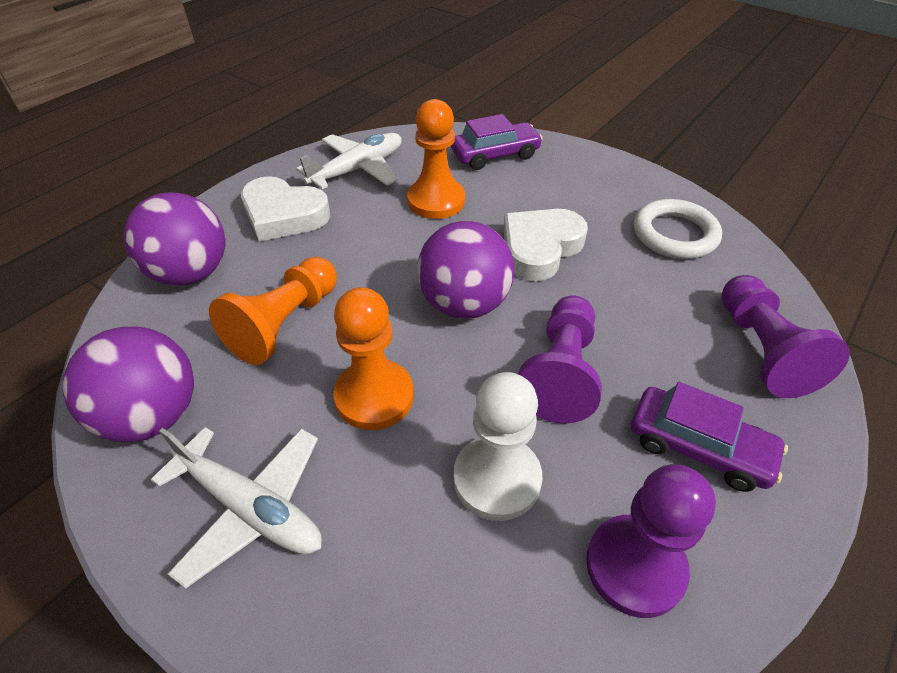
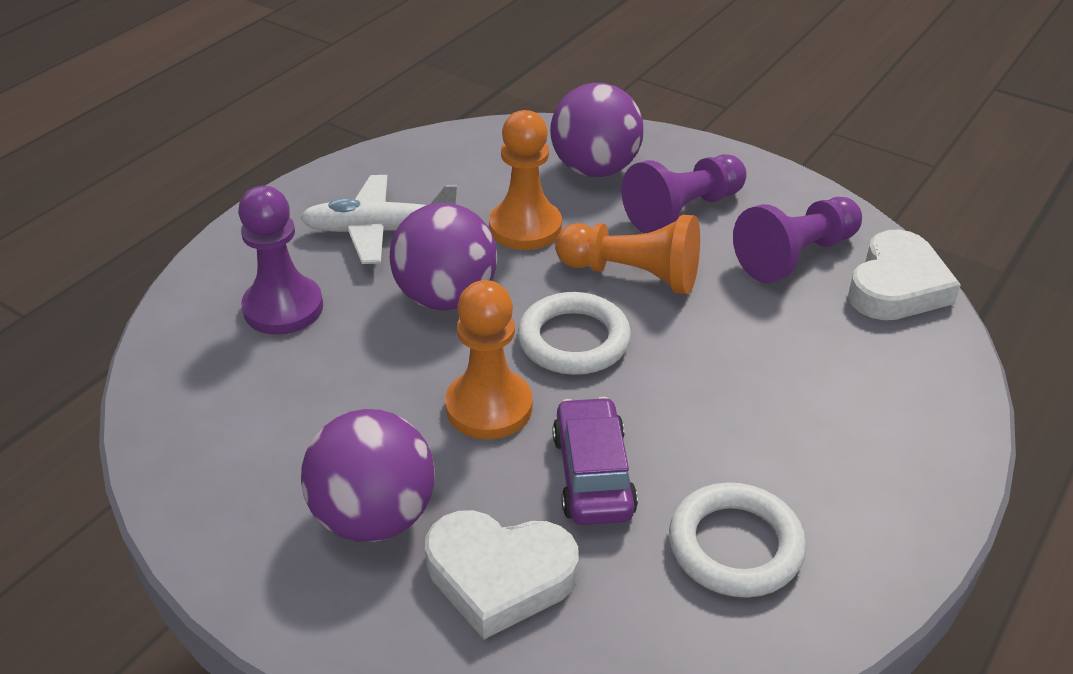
purple car: 2 -> 1
white pawn: 1 -> 0
white plane: 2 -> 1
white ring: 1 -> 2

